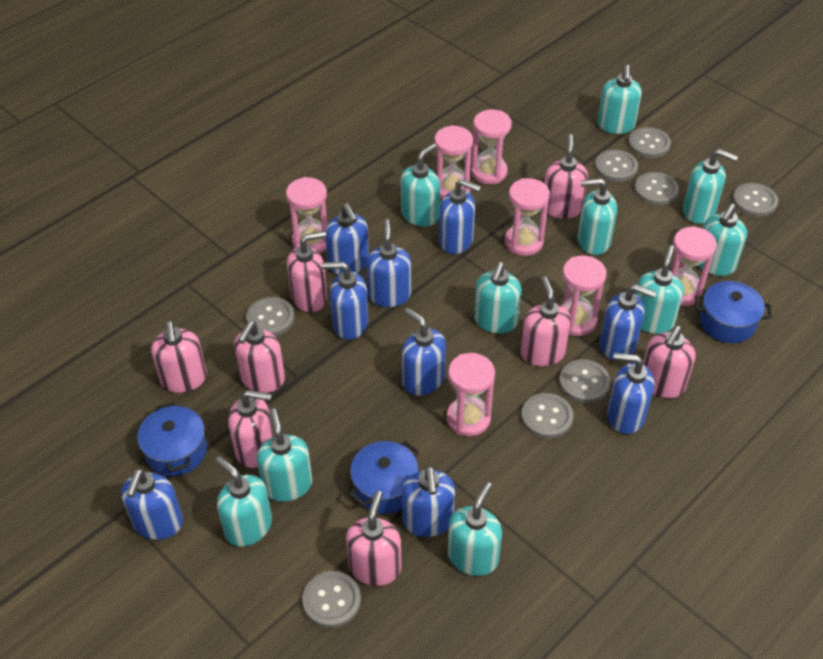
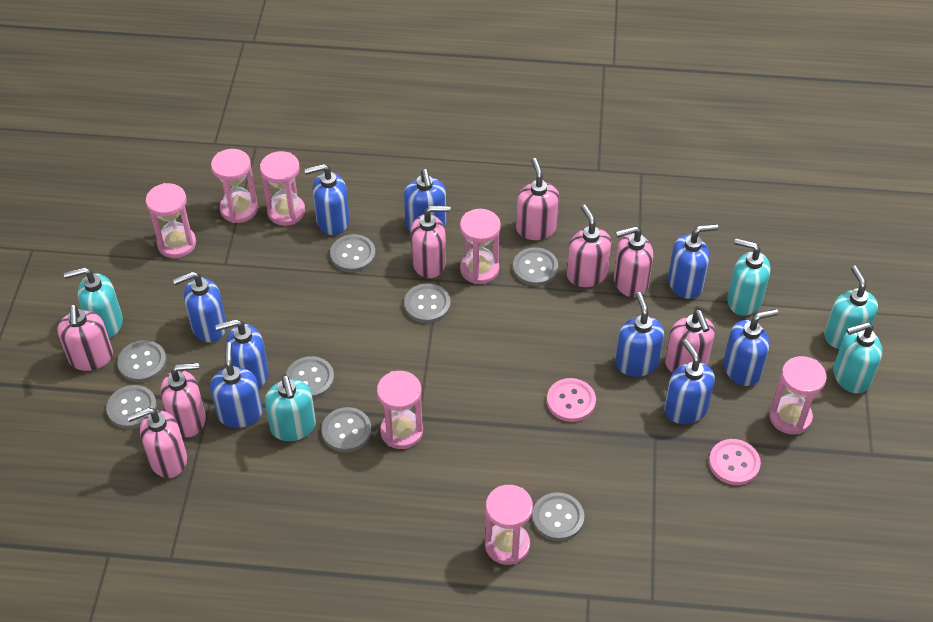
blue pot: 3 -> 0
pink button: 0 -> 2
turquoise soap dispenser: 10 -> 5

